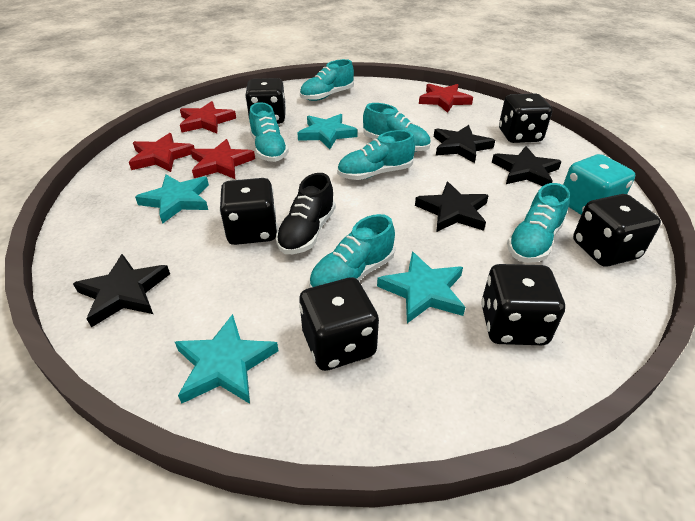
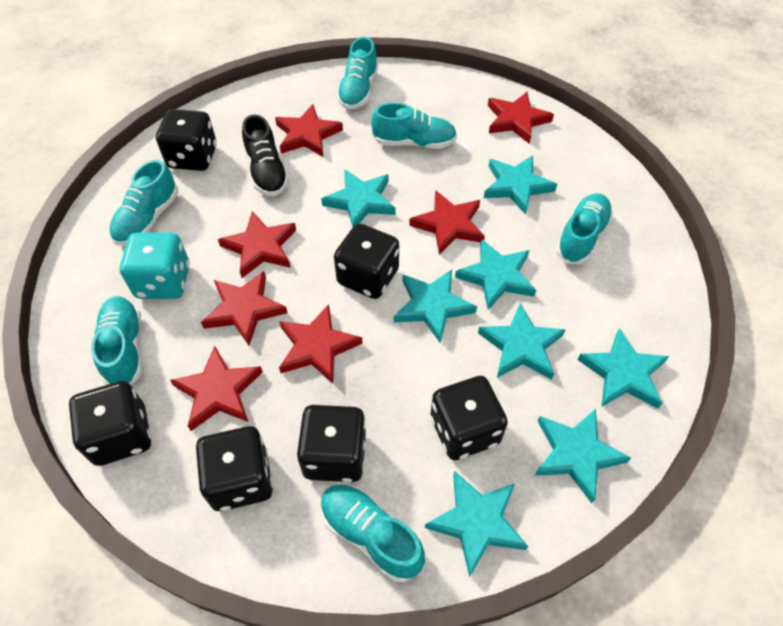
black star: 4 -> 0
red star: 4 -> 7
turquoise star: 4 -> 8

